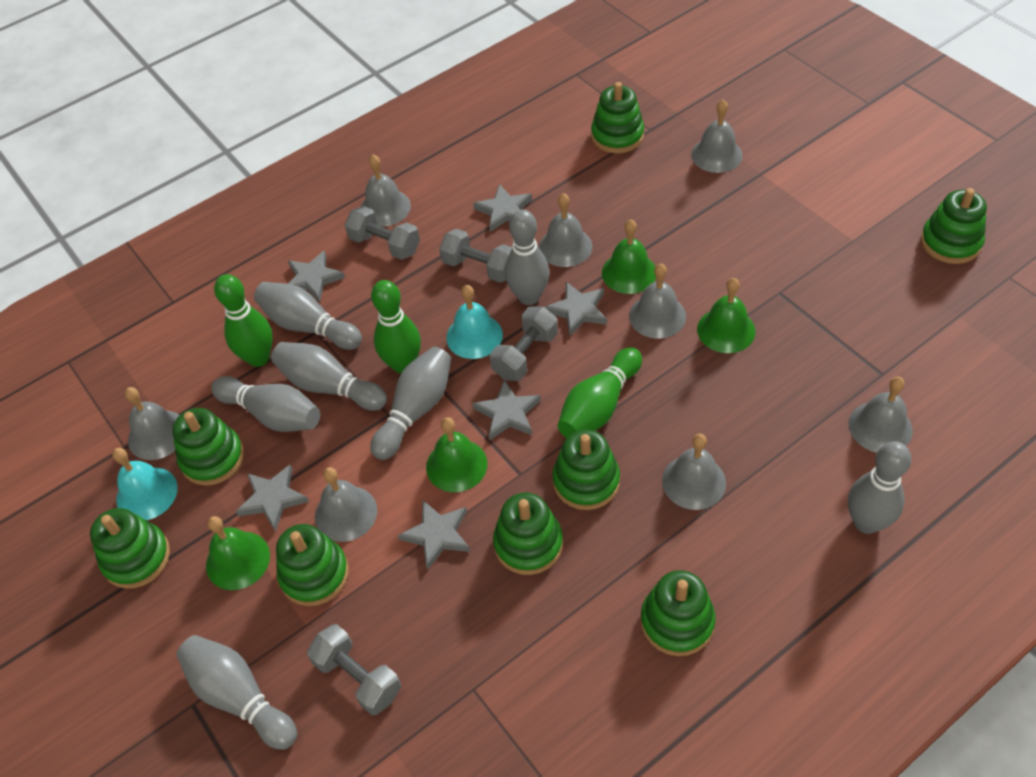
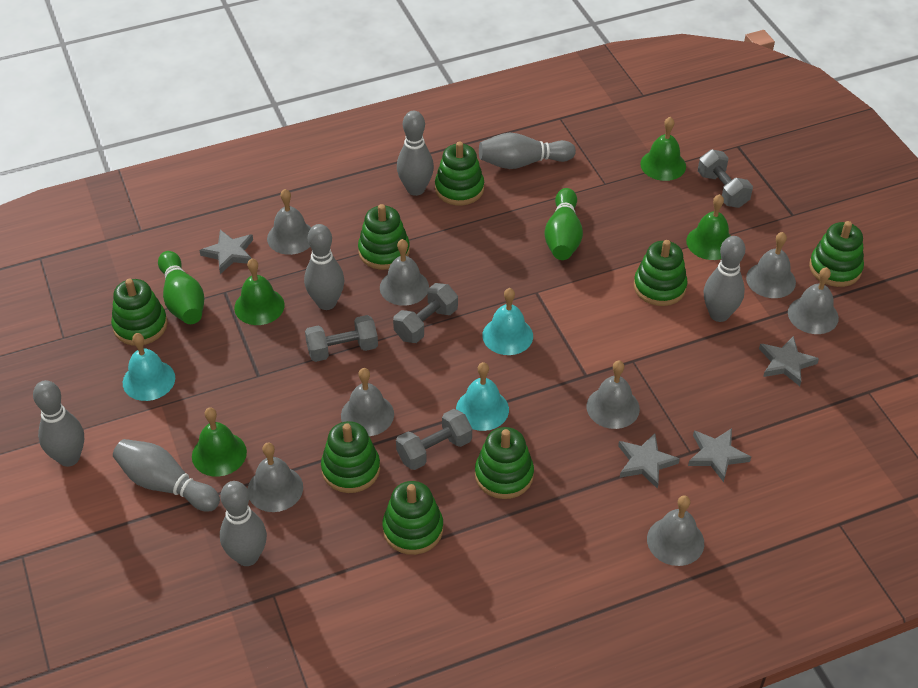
green bowling pin: 3 -> 2
grey star: 6 -> 4
turquoise bell: 2 -> 3

